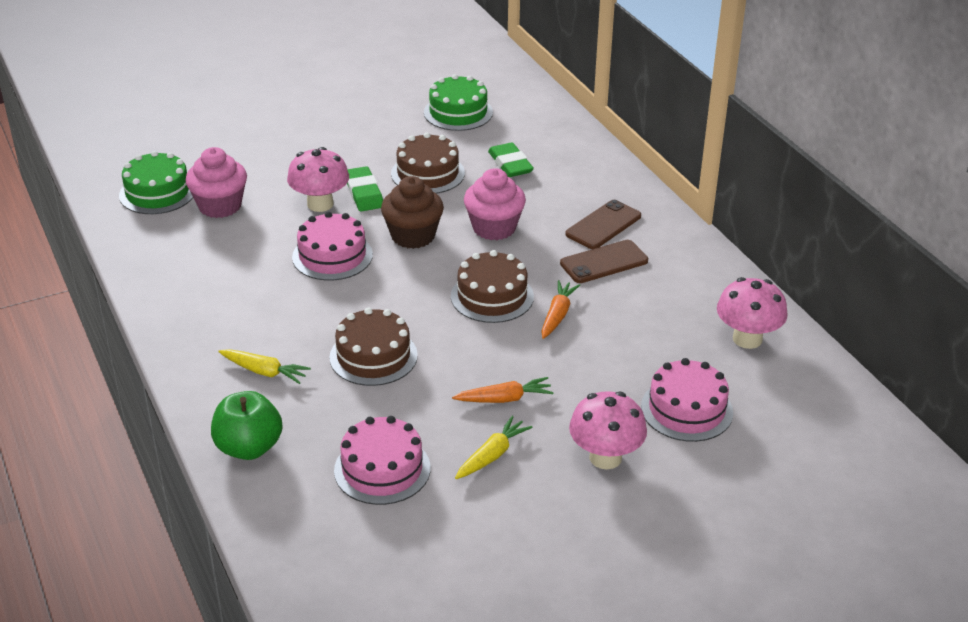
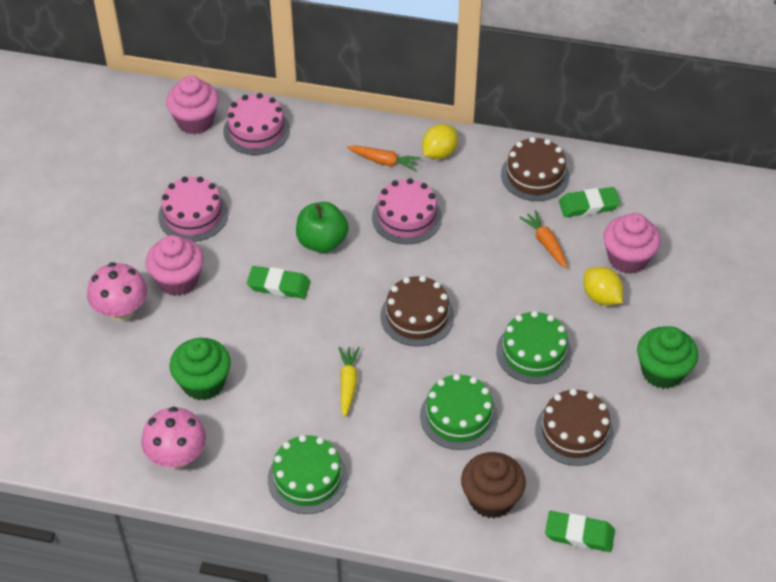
brown phone: 2 -> 0
green cake: 2 -> 3
green cupcake: 0 -> 2
green eraser: 2 -> 3
pink cupcake: 2 -> 3
pink mushroom: 3 -> 2
yellow carrot: 2 -> 1
yellow lemon: 0 -> 2

